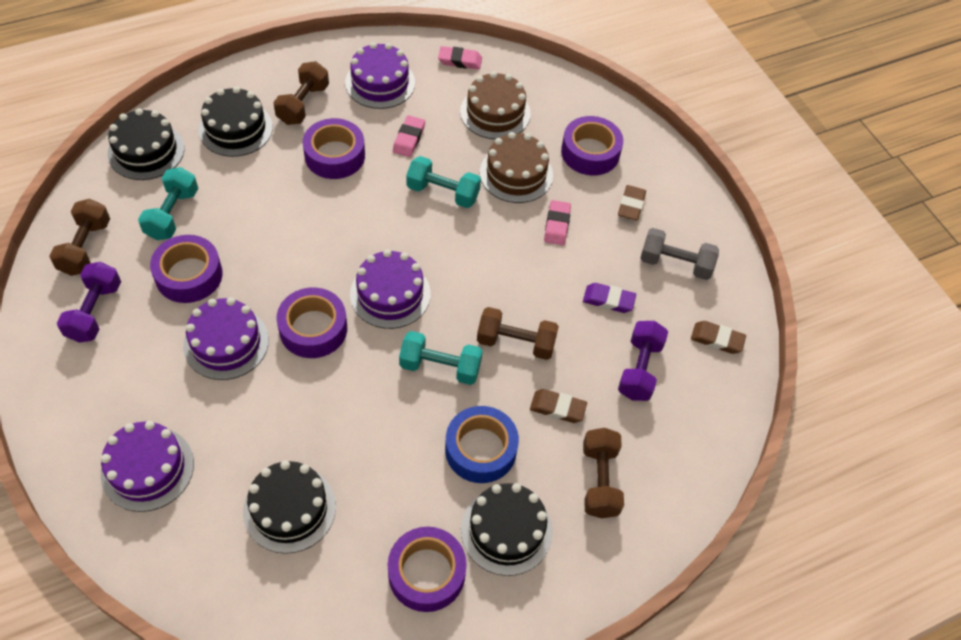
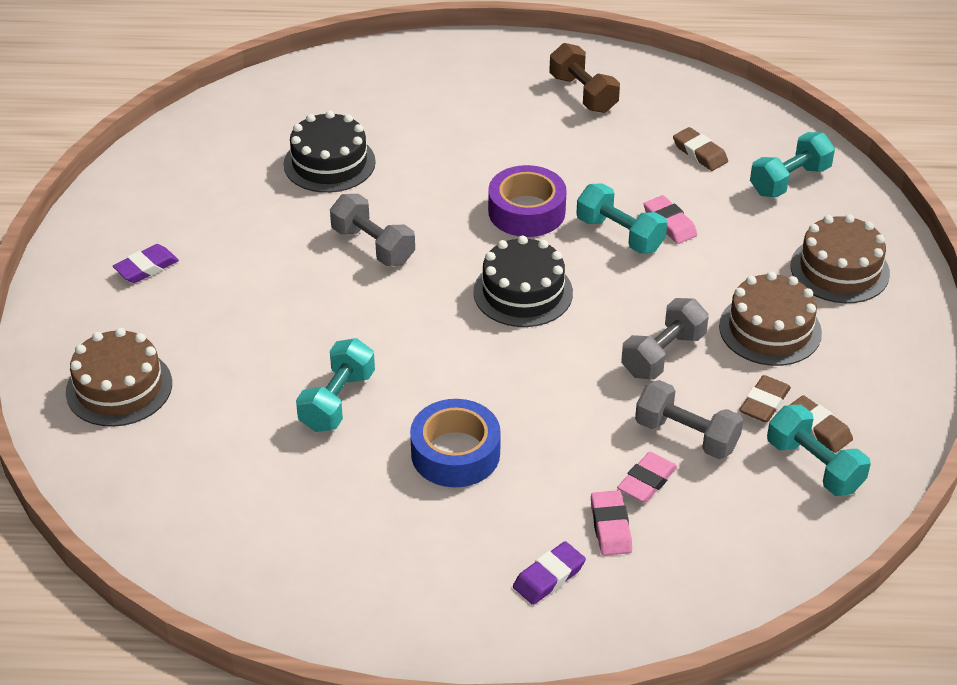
black cake: 4 -> 2
brown cake: 2 -> 3
brown dumbbell: 4 -> 1
grey dumbbell: 1 -> 3
purple cake: 4 -> 0
purple dumbbell: 2 -> 0
purple eraser: 1 -> 2
purple tape: 5 -> 1
turquoise dumbbell: 3 -> 4

